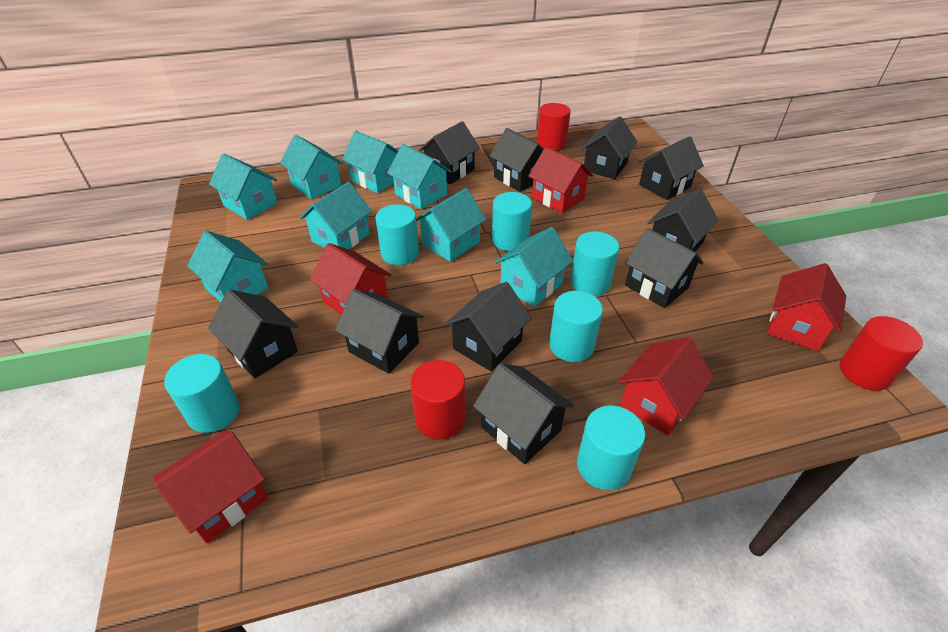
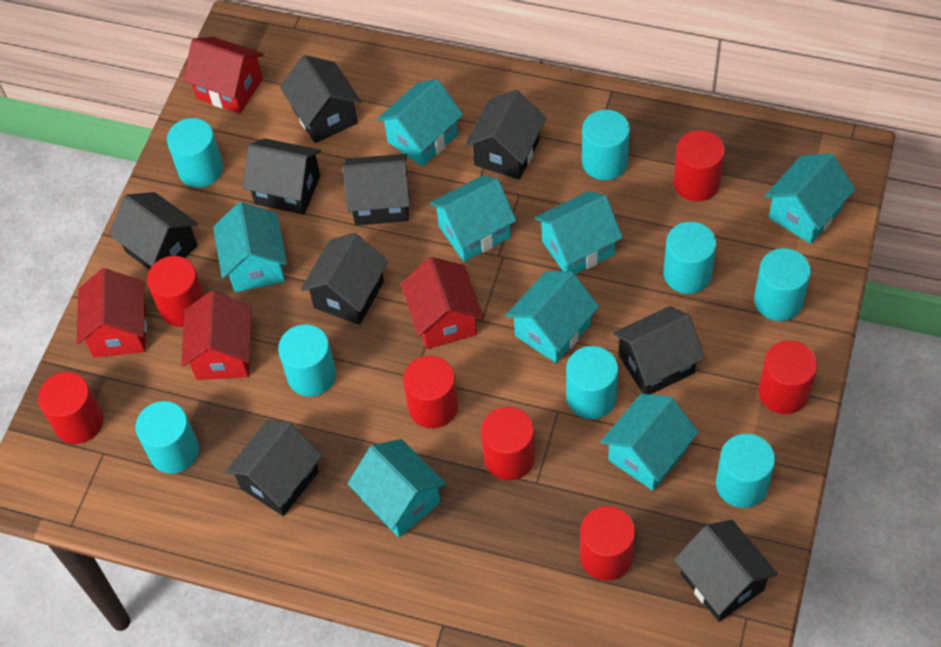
black house: 10 -> 9
red cylinder: 3 -> 7
red house: 5 -> 4
turquoise cylinder: 6 -> 8

